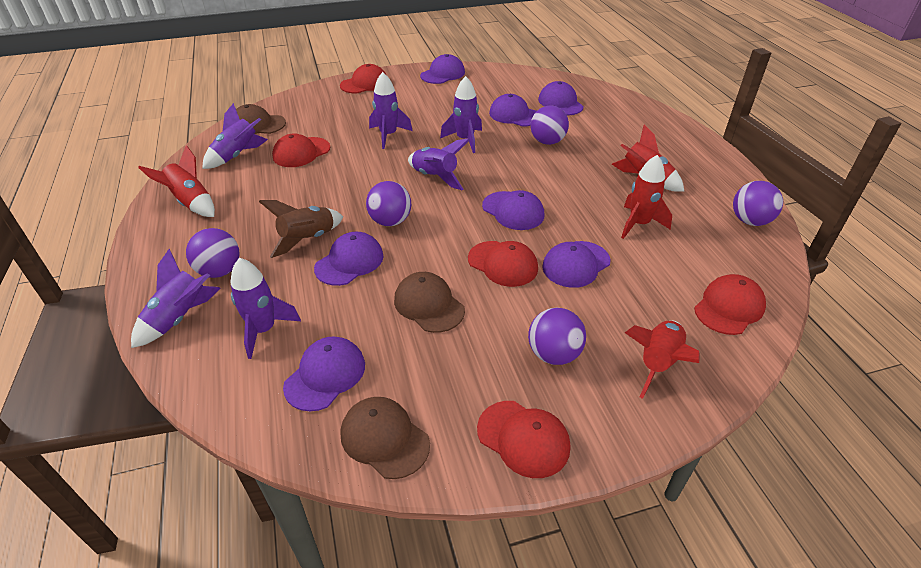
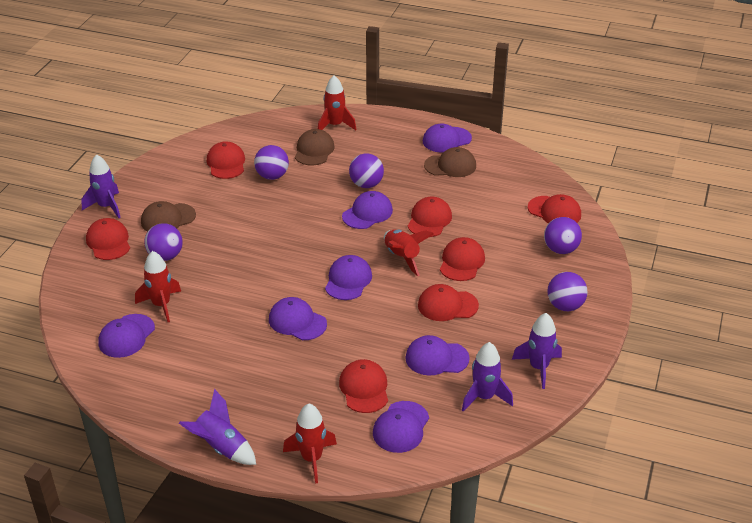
brown rocket: 1 -> 0
purple rocket: 6 -> 4
red cap: 5 -> 7

